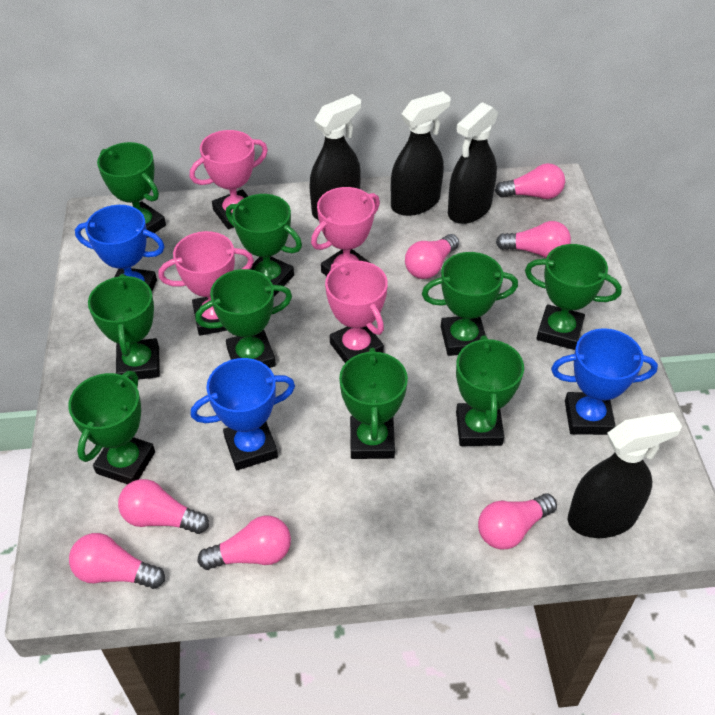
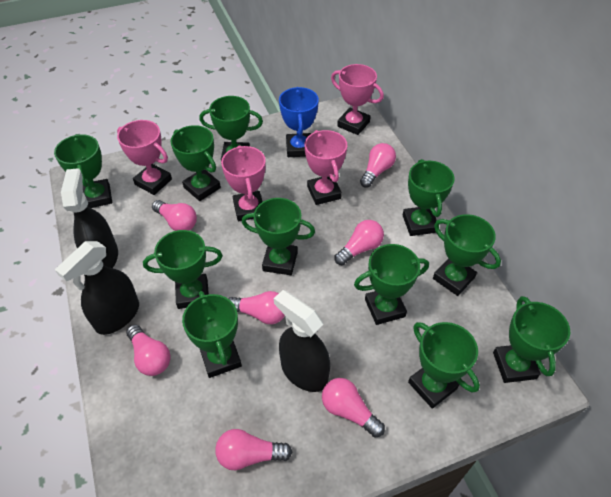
black spray bottle: 4 -> 3
blue trophy: 3 -> 1
green trophy: 9 -> 11

